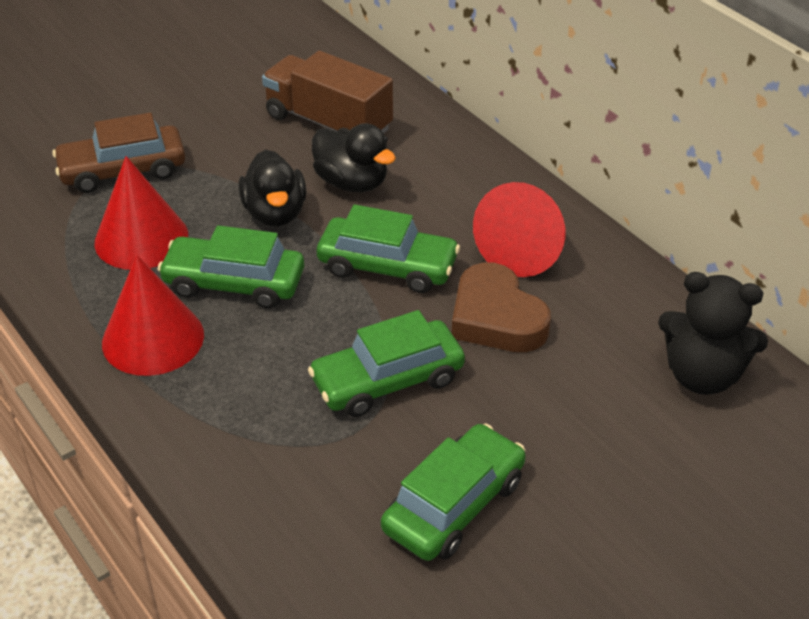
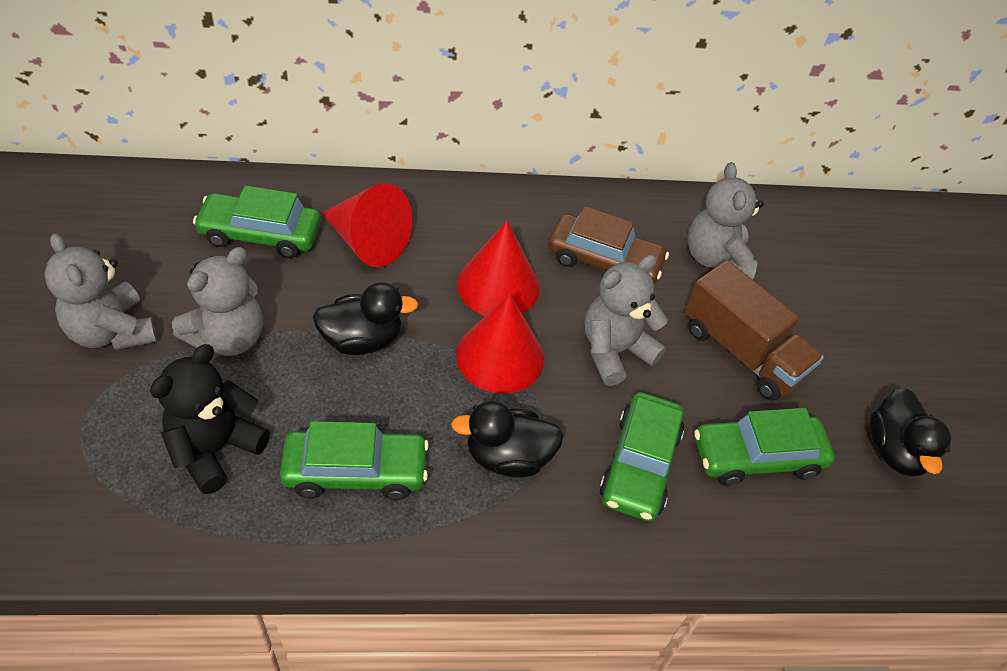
black duck: 2 -> 3
brown heart: 1 -> 0
grey teddy bear: 0 -> 4

